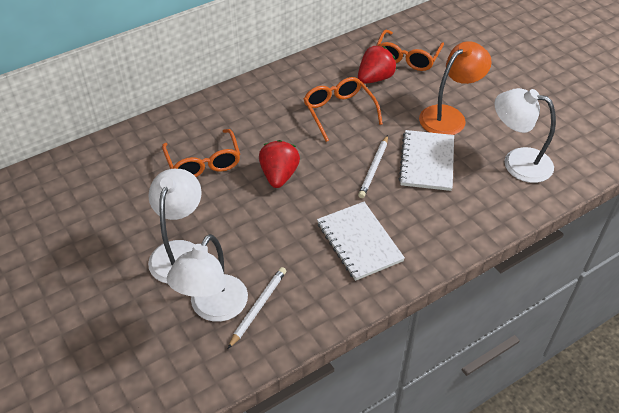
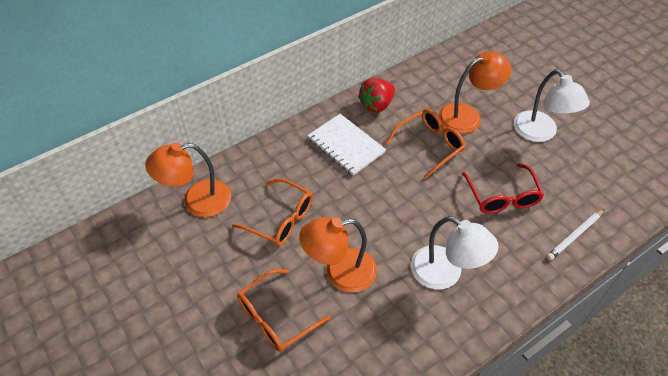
orange lamp: 1 -> 3
red glasses: 0 -> 1
red strawberry: 2 -> 1
white lamp: 3 -> 2
white notebook: 2 -> 1
white pencil: 2 -> 1

